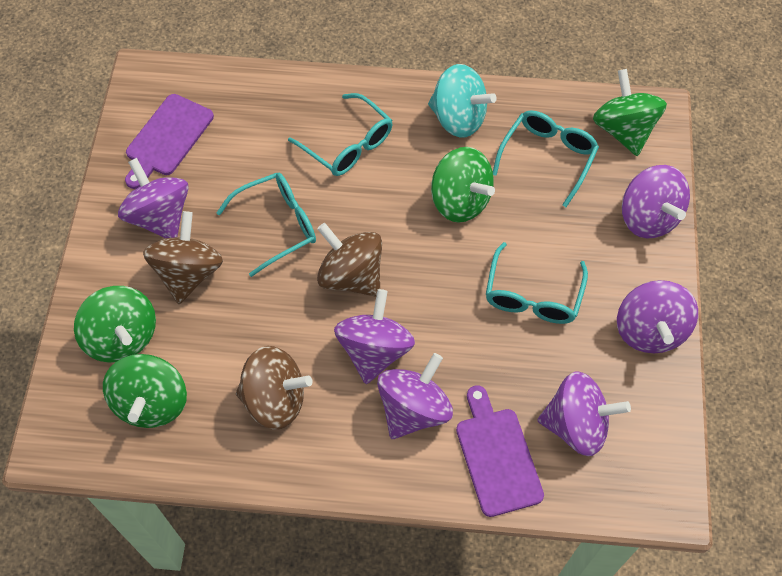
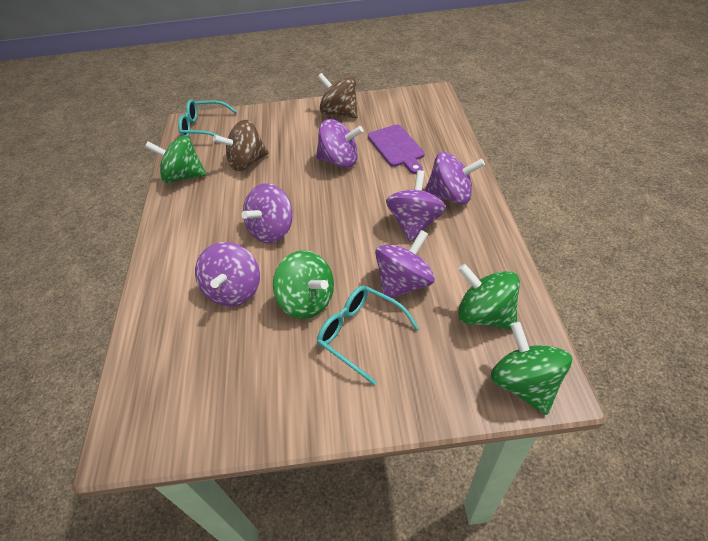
brown spinning top: 3 -> 2
purple cutting board: 2 -> 1
turquoise glasses: 4 -> 2
turquoise spinning top: 1 -> 0

